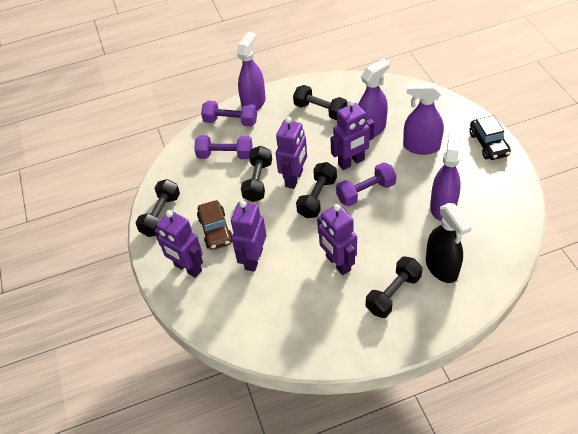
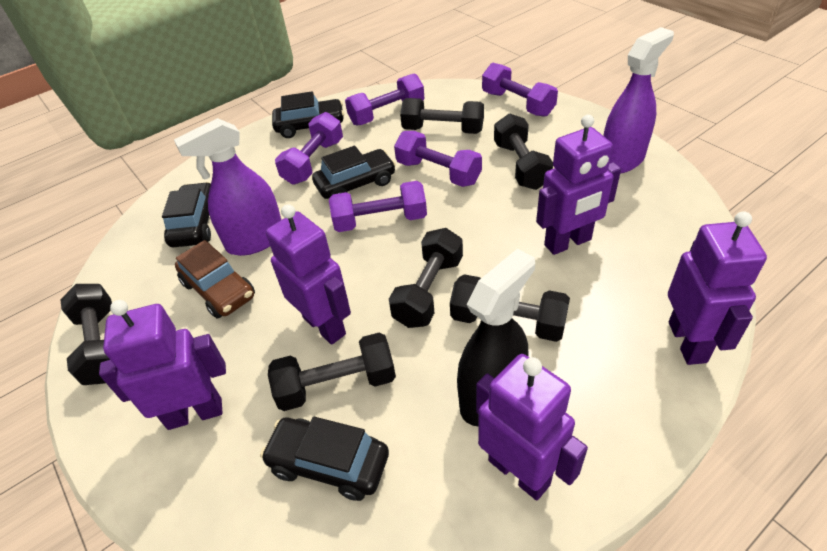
black car: 1 -> 4
black dumbbell: 5 -> 6
purple dumbbell: 3 -> 5
purple spray bottle: 4 -> 2

